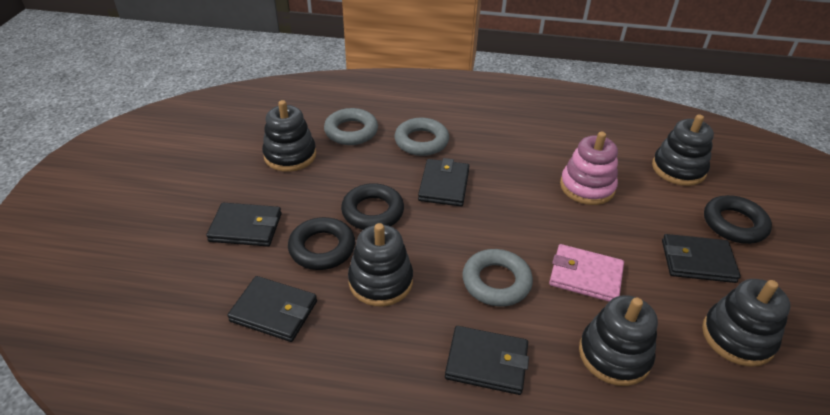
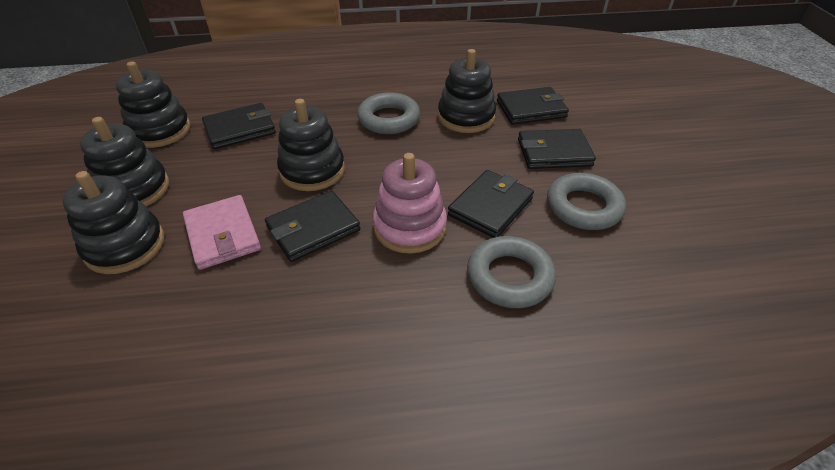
black ring: 3 -> 0

